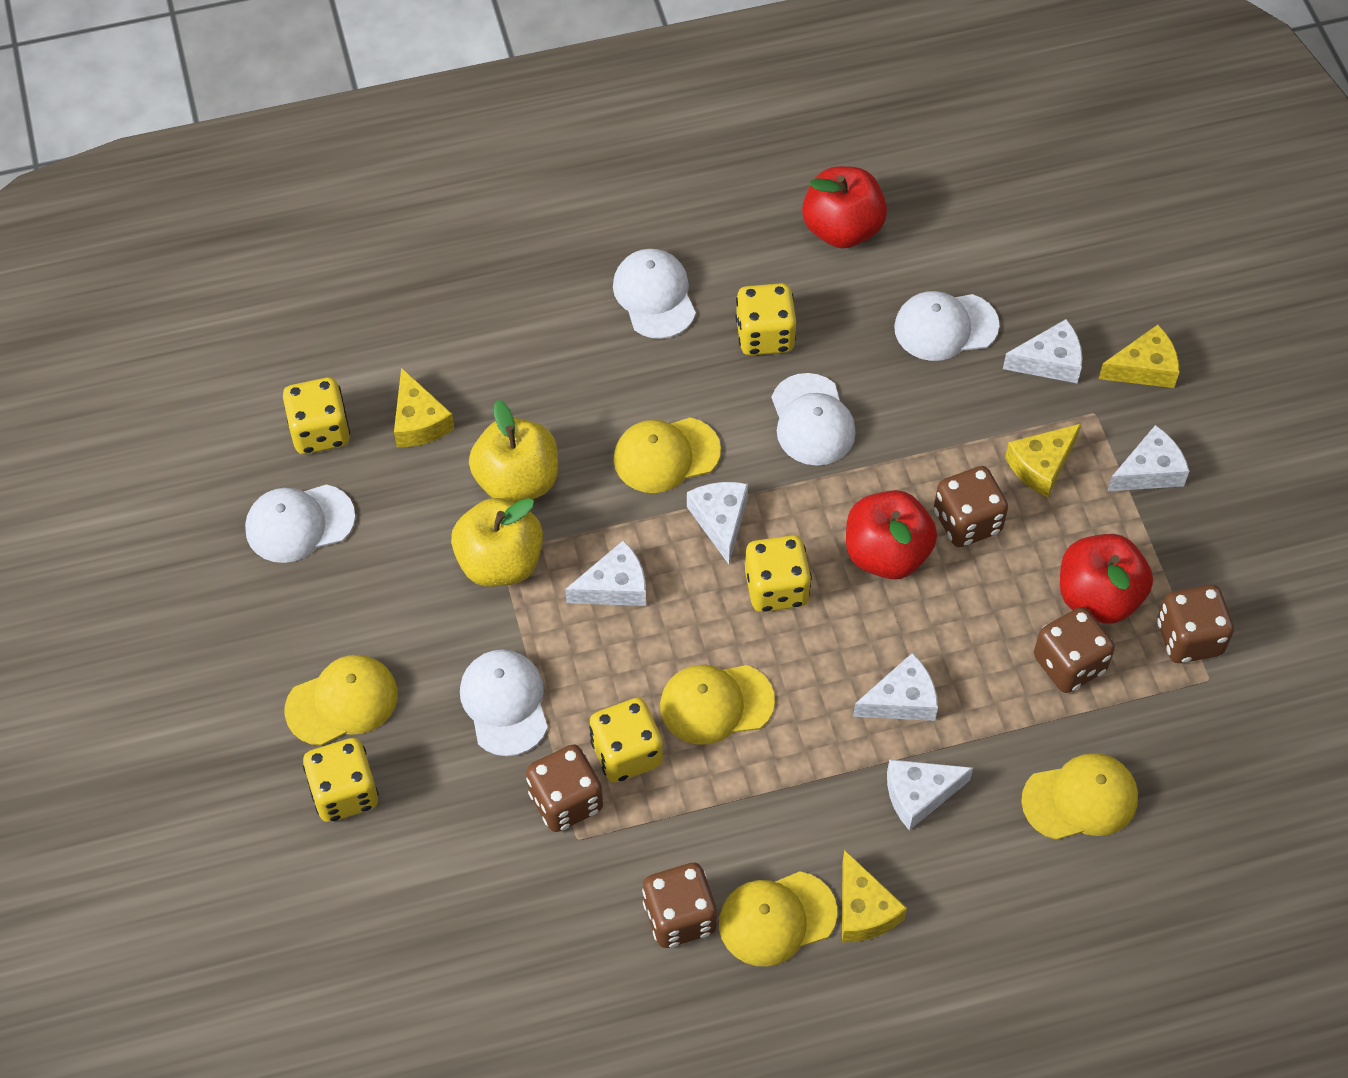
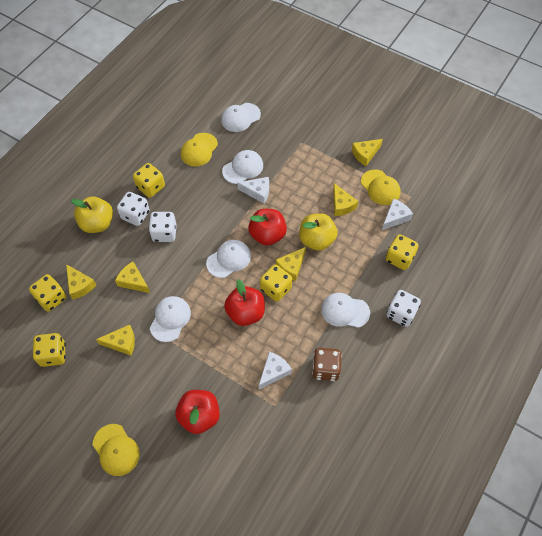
brown dice: 5 -> 1
white cheese: 6 -> 3
white dice: 0 -> 3
yellow cap: 5 -> 3
yellow cheese: 4 -> 6

